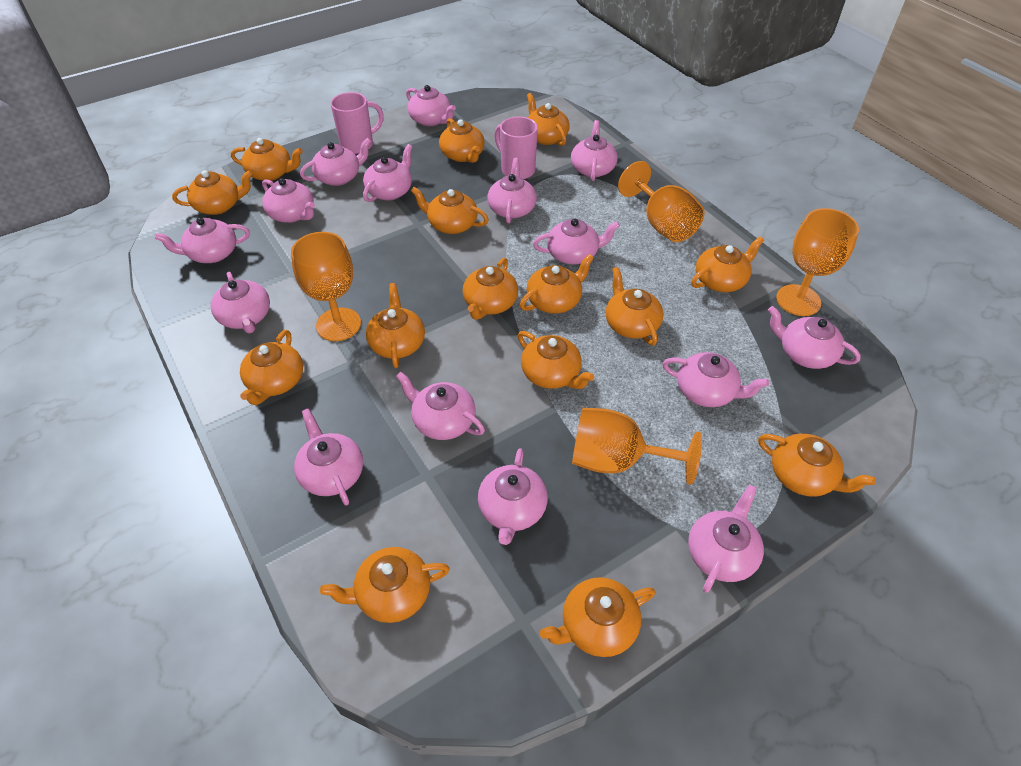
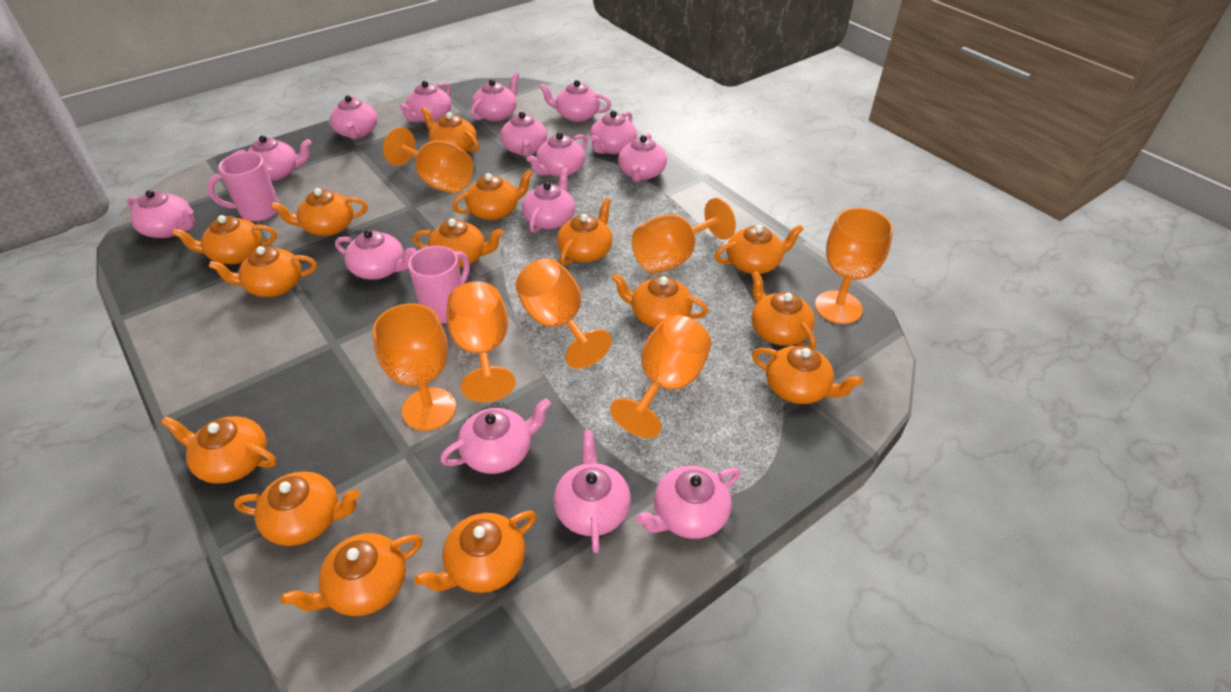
orange goblet: 4 -> 7

